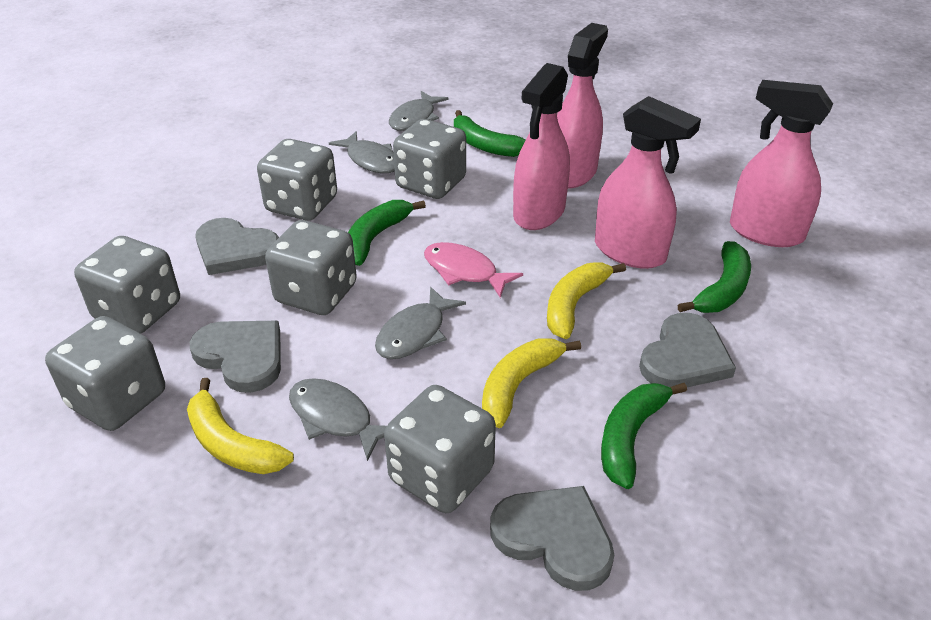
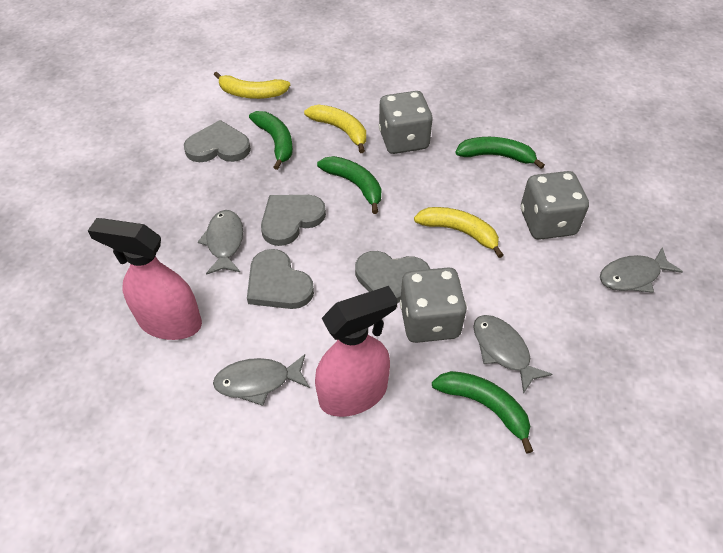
grey dice: 6 -> 3
pink fish: 1 -> 0
pink spray bottle: 4 -> 2

